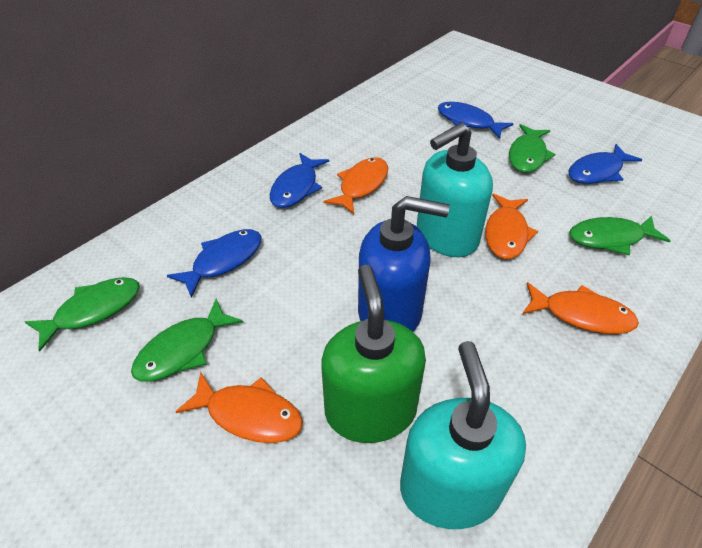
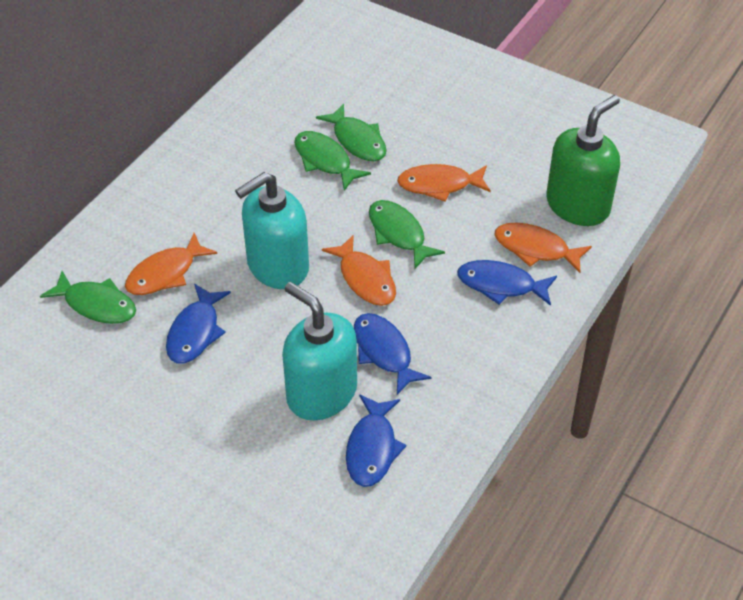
blue soap dispenser: 1 -> 0

